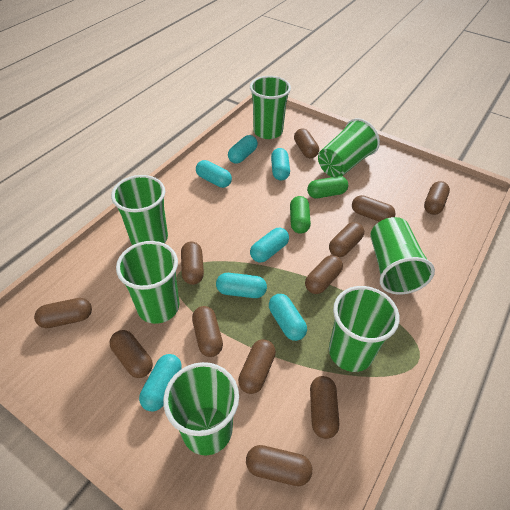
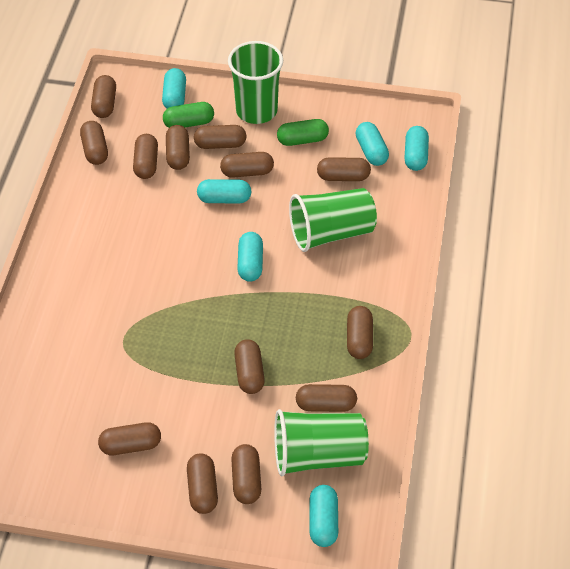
brown capsule: 12 -> 13
green cup: 7 -> 3
turquoise capsule: 7 -> 6

